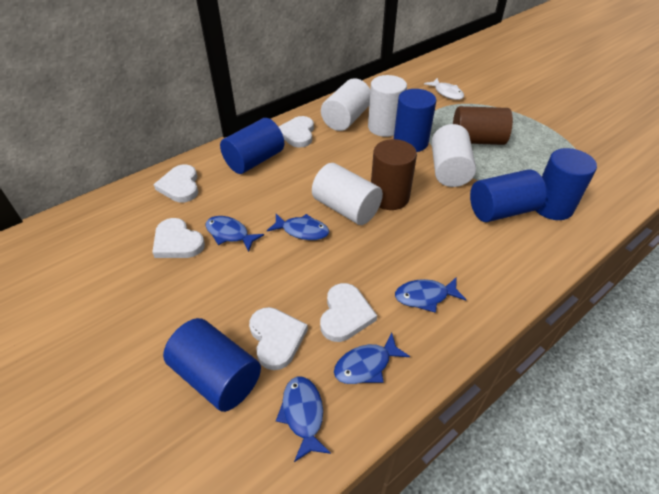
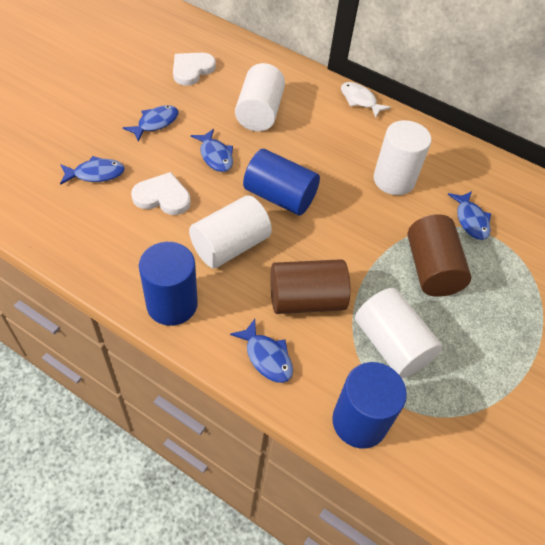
blue cylinder: 5 -> 3
white heart: 5 -> 2

